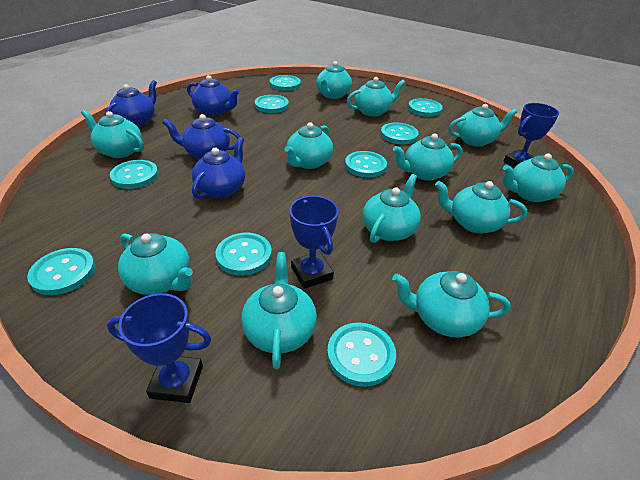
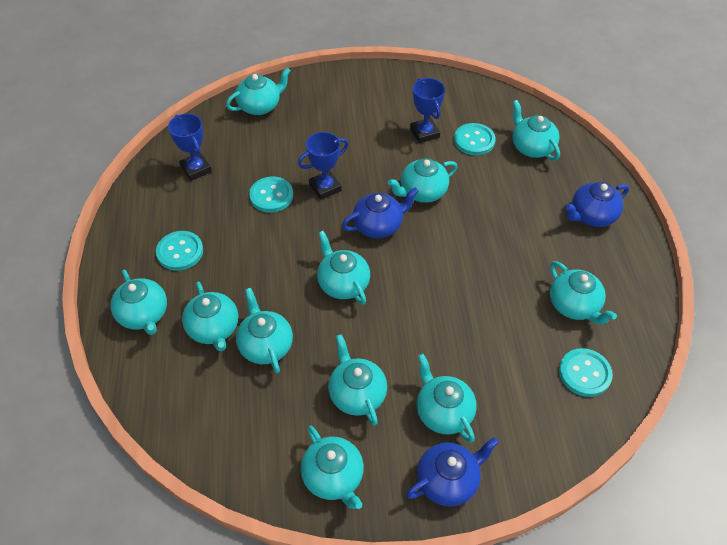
blue teapot: 4 -> 3
turquoise button: 9 -> 4
turquoise teapot: 12 -> 11

